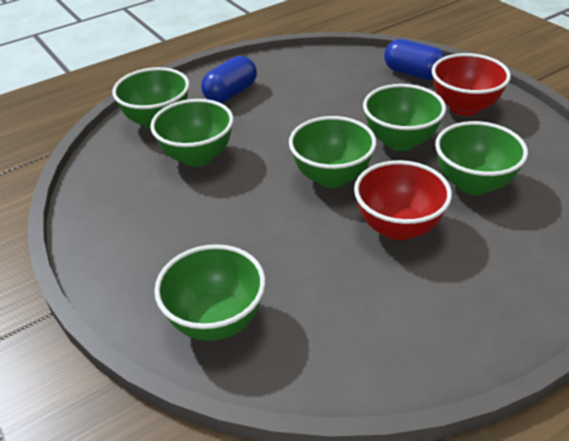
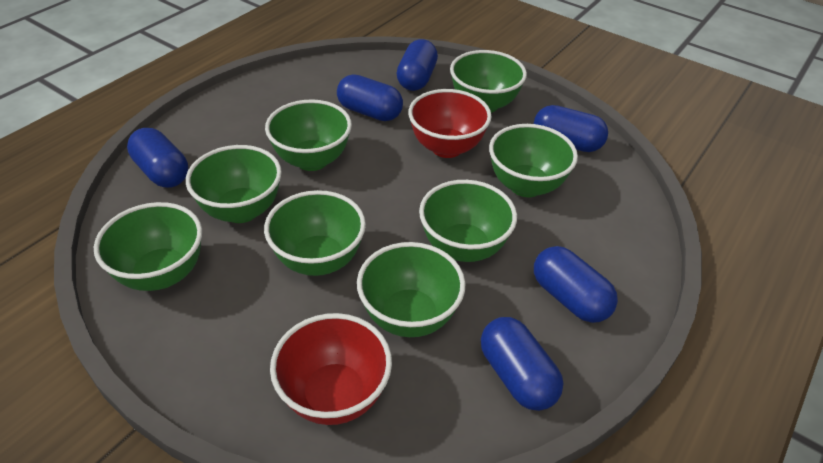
blue capsule: 2 -> 6
green bowl: 6 -> 8

